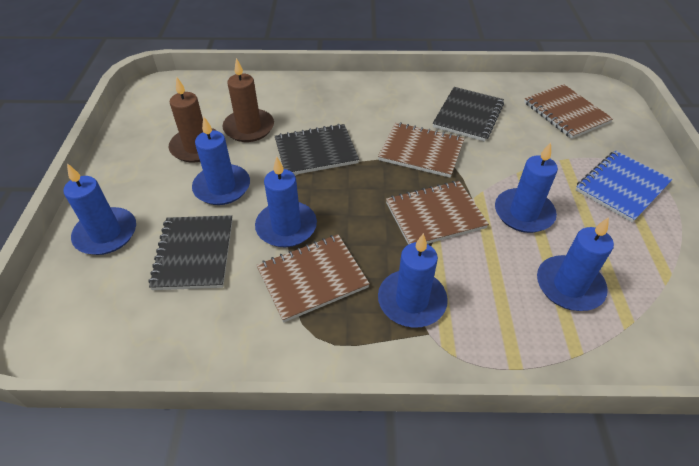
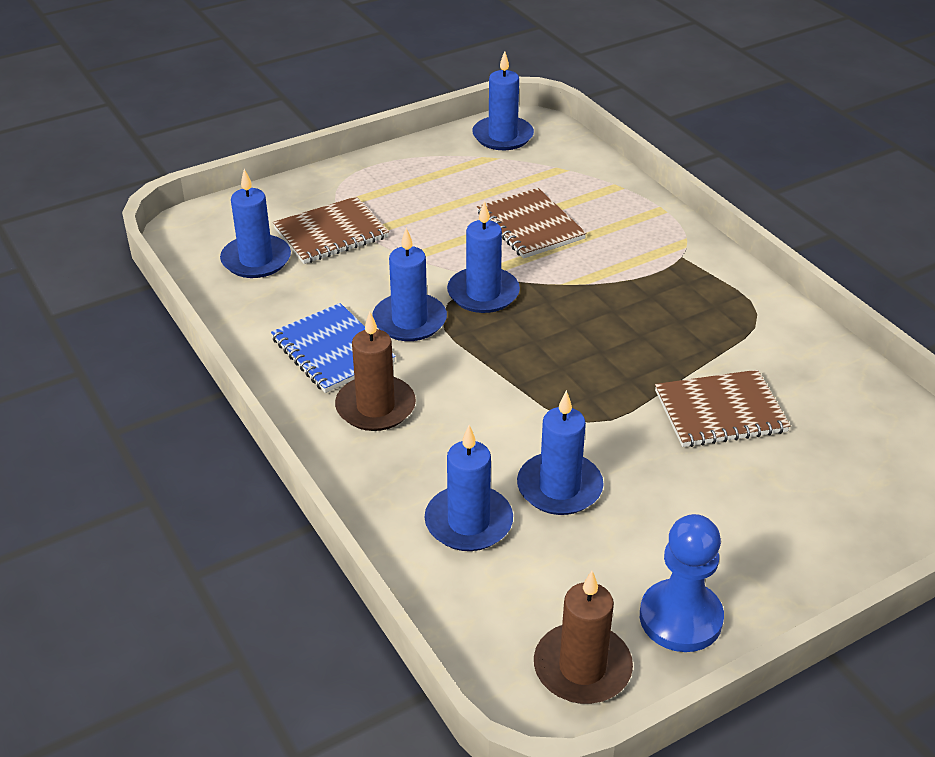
black notebook: 3 -> 0
blue pawn: 0 -> 1
brown notebook: 4 -> 3

